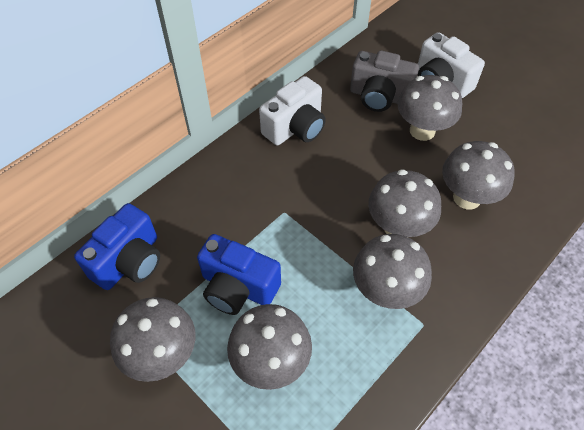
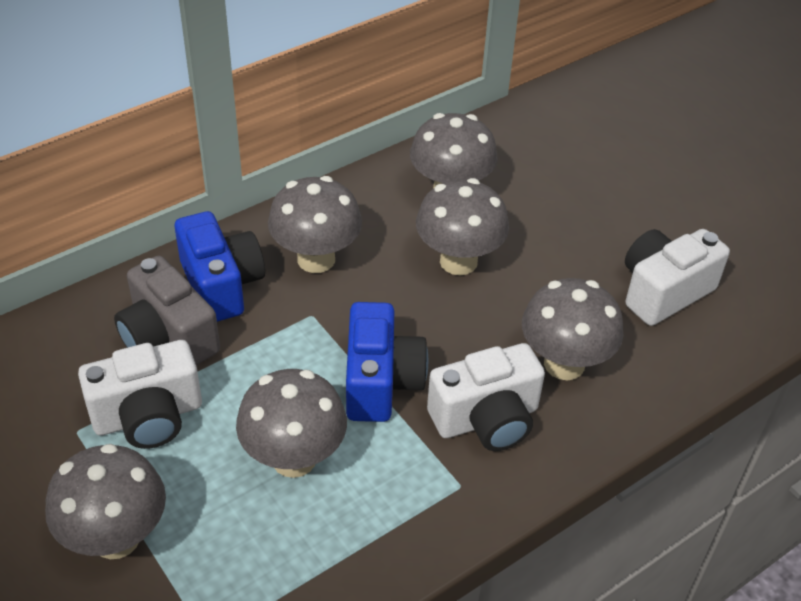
white camera: 2 -> 3

